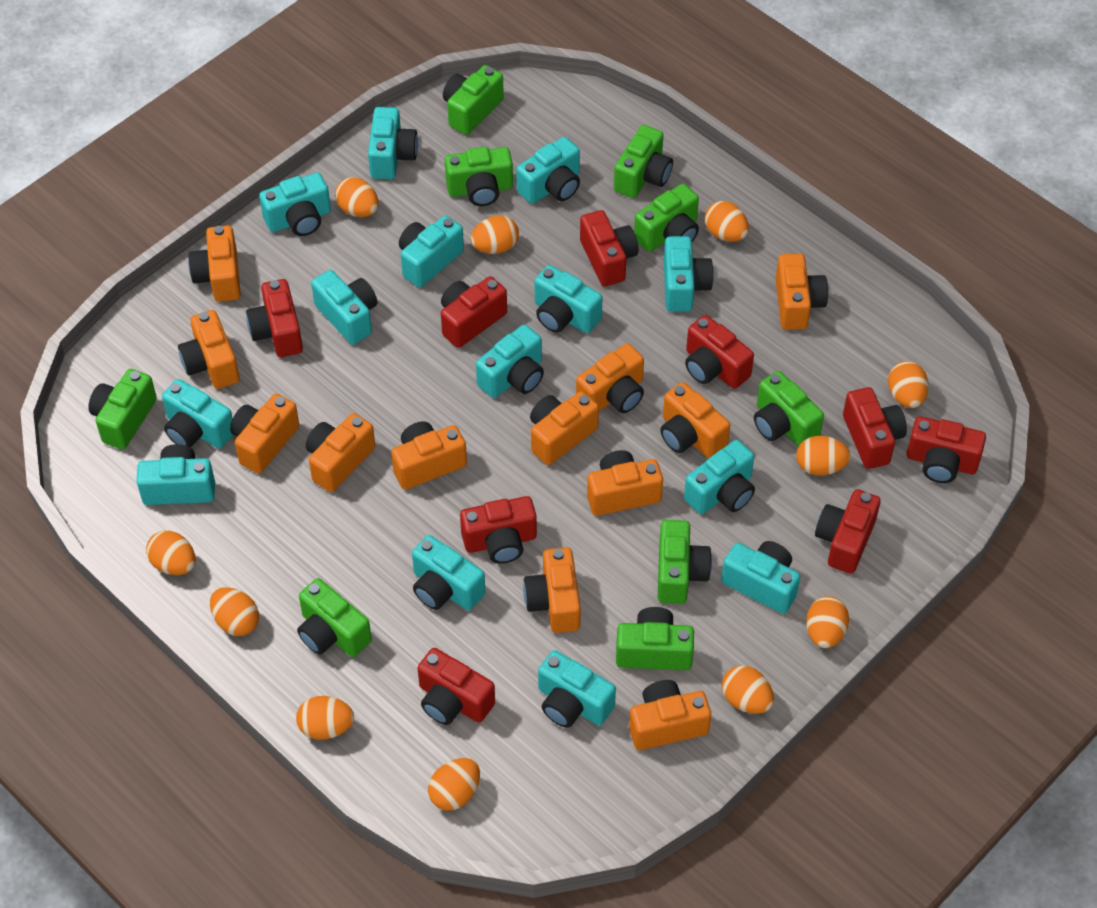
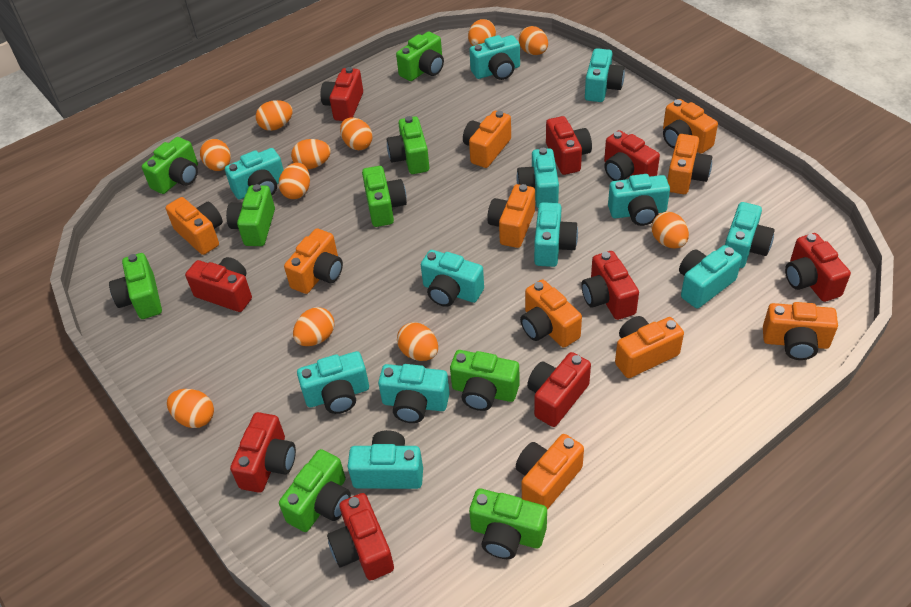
orange camera: 12 -> 10
turquoise camera: 14 -> 12

